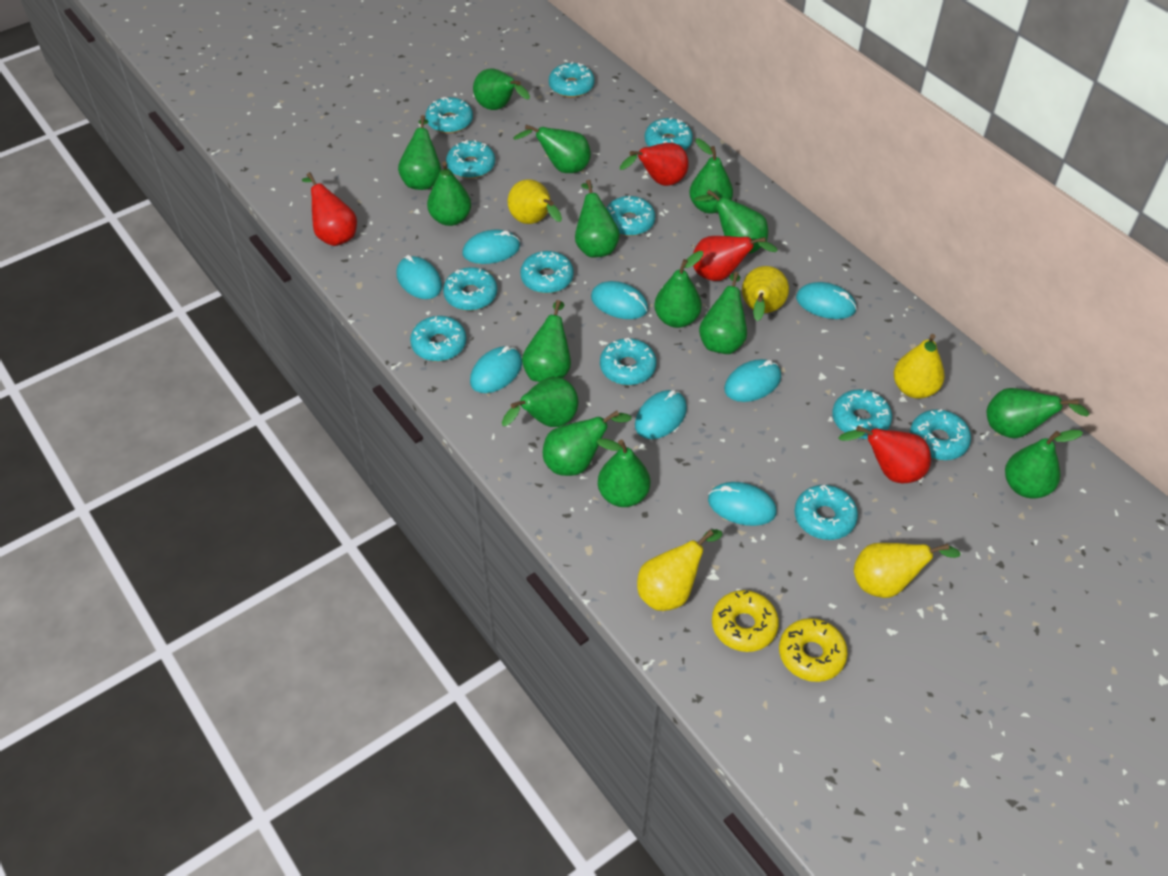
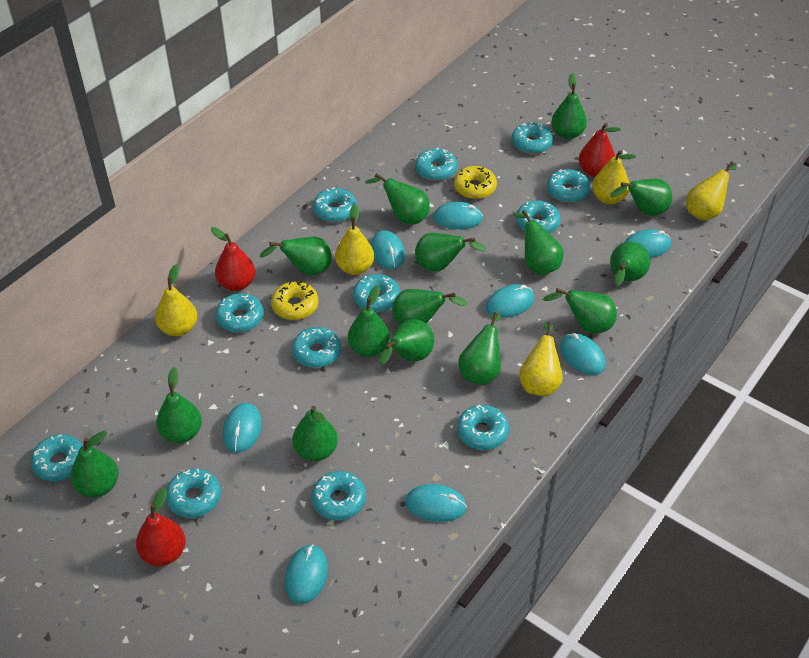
red pear: 4 -> 3

